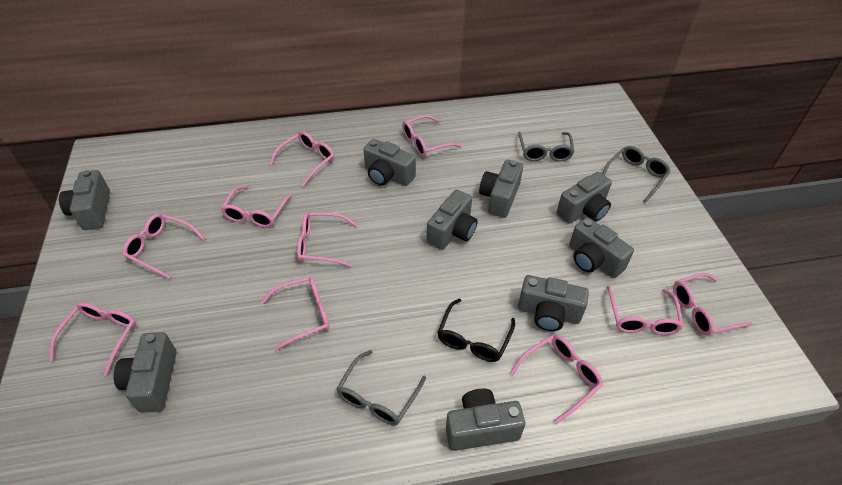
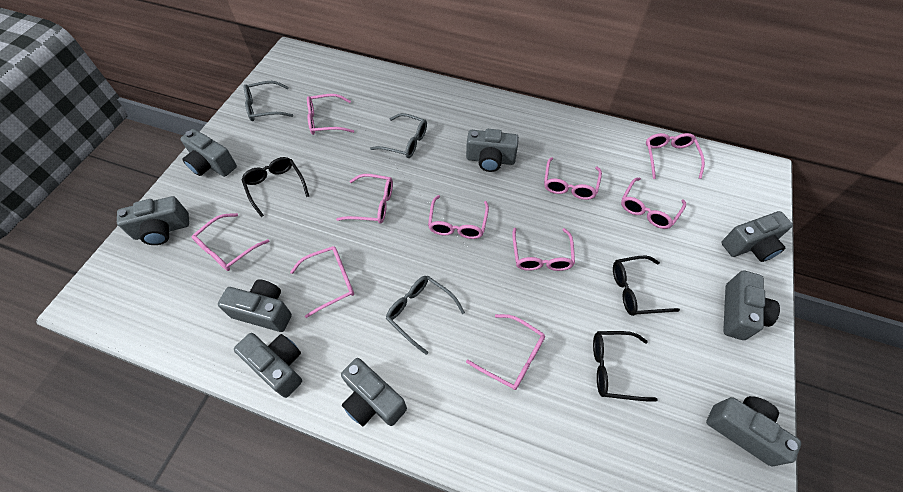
black glasses: 1 -> 3

